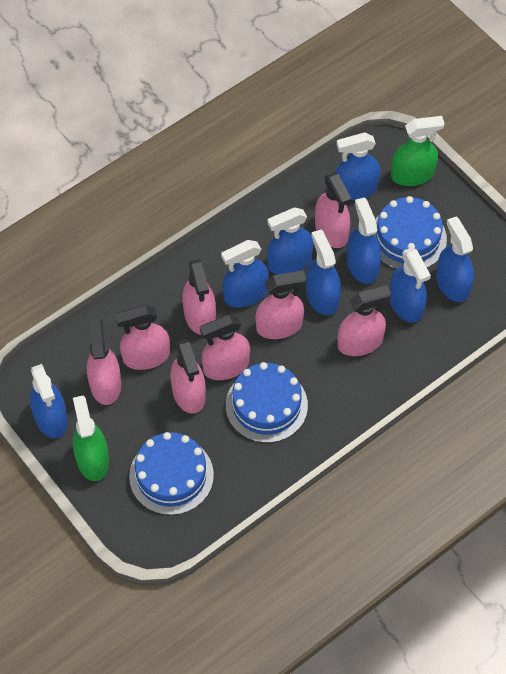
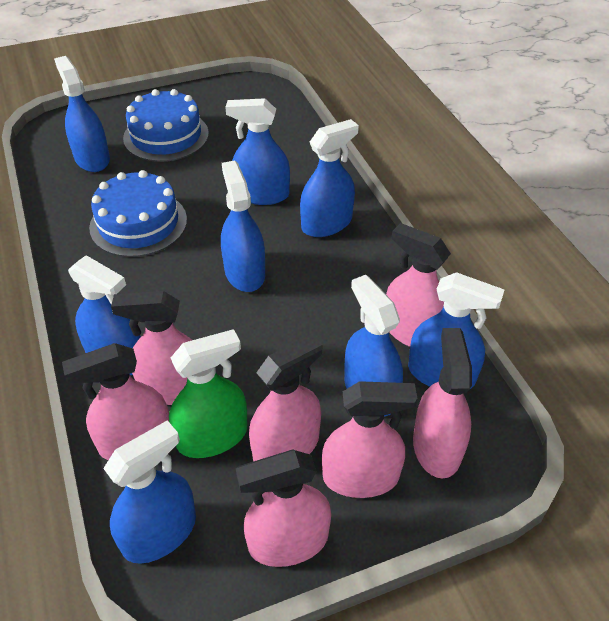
blue cake: 3 -> 2
green spray bottle: 2 -> 1
pink spray bottle: 8 -> 7

